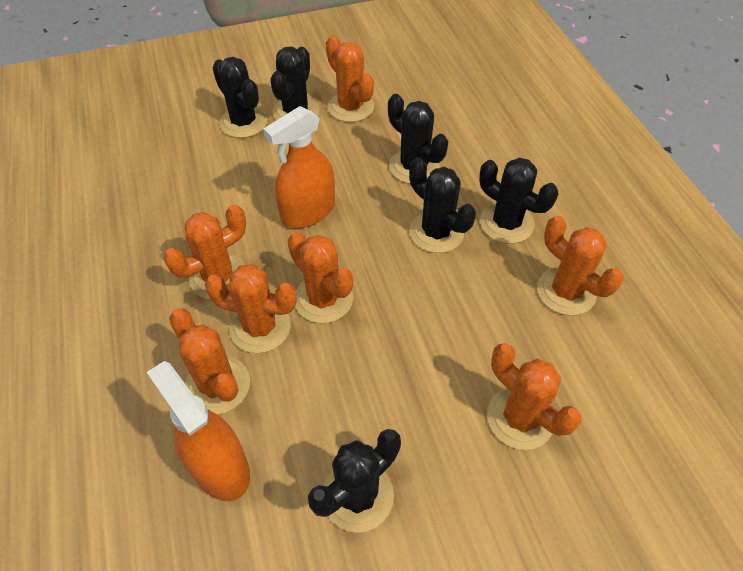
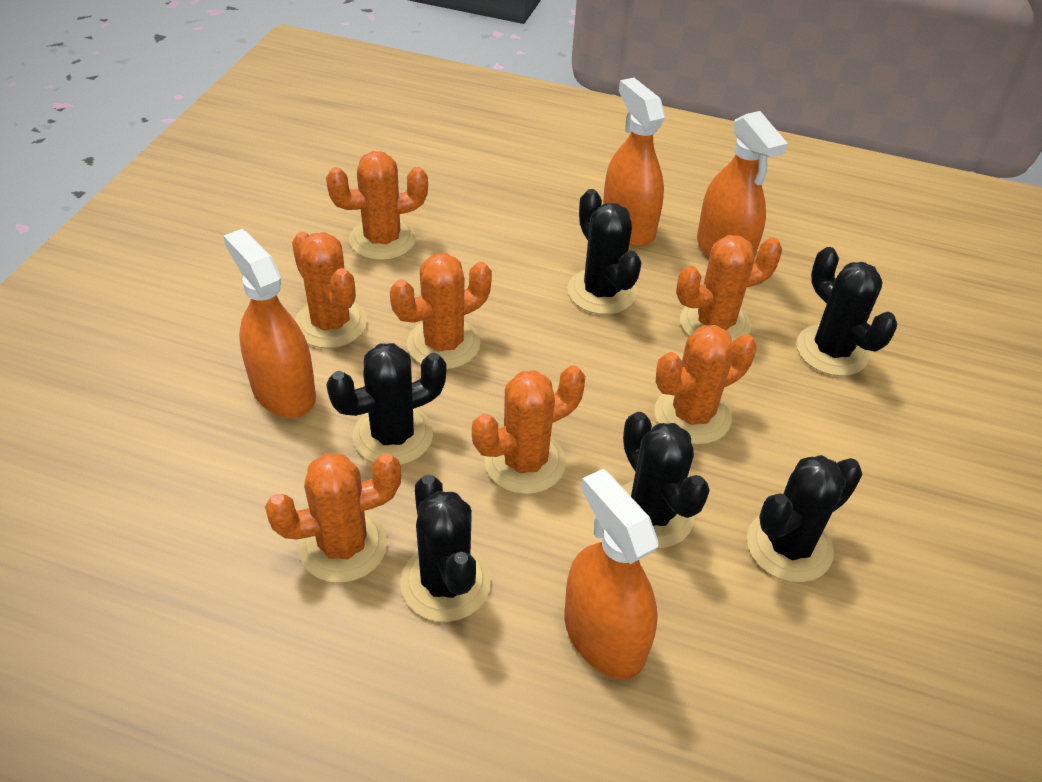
orange spray bottle: 2 -> 4

